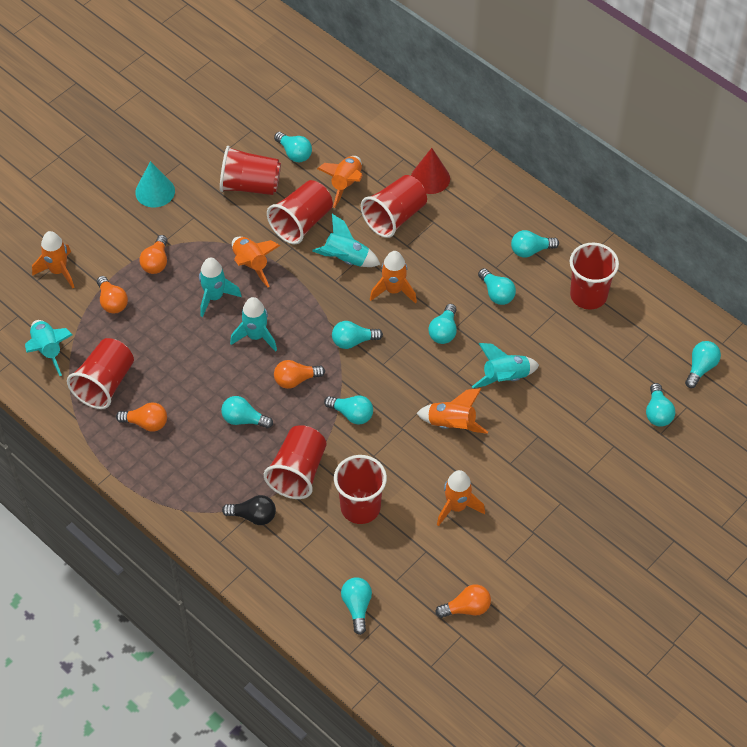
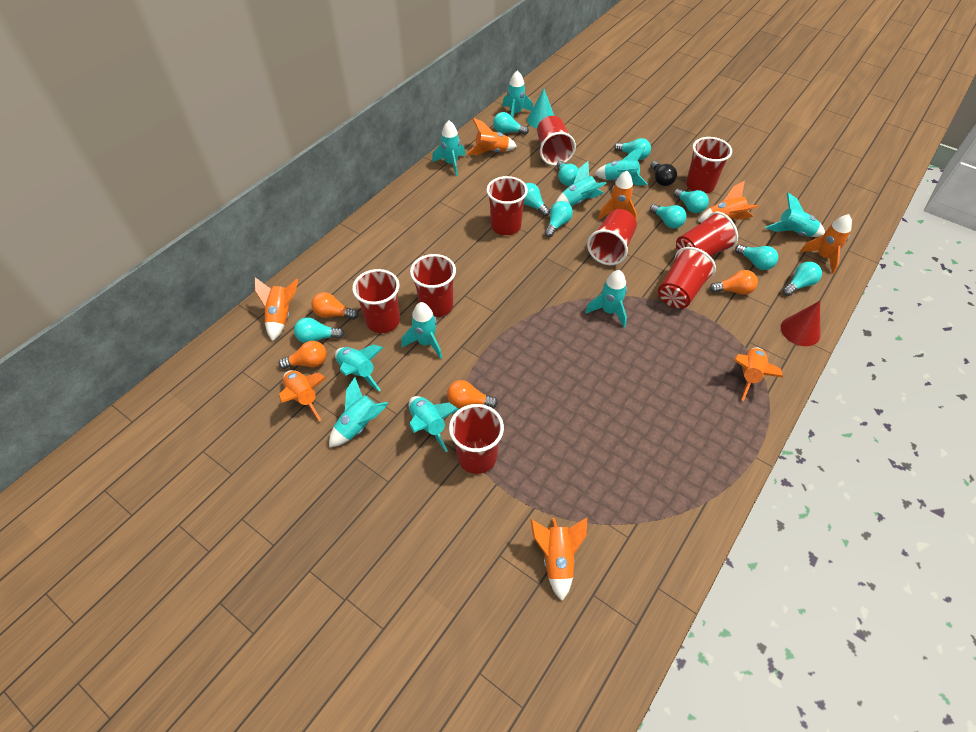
orange light bulb: 5 -> 4
orange rocket: 6 -> 8
red cup: 7 -> 9
turquoise rocket: 5 -> 10

